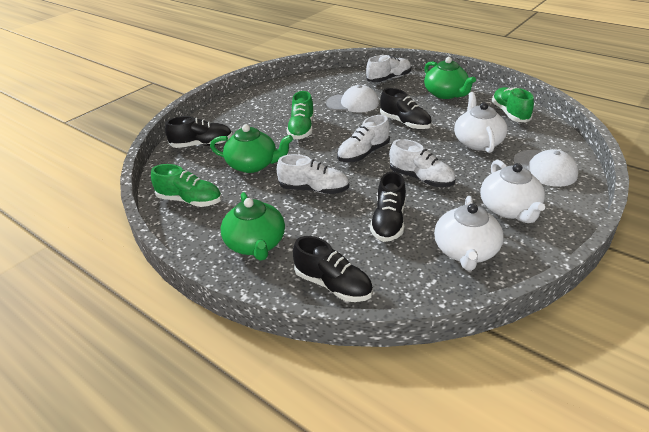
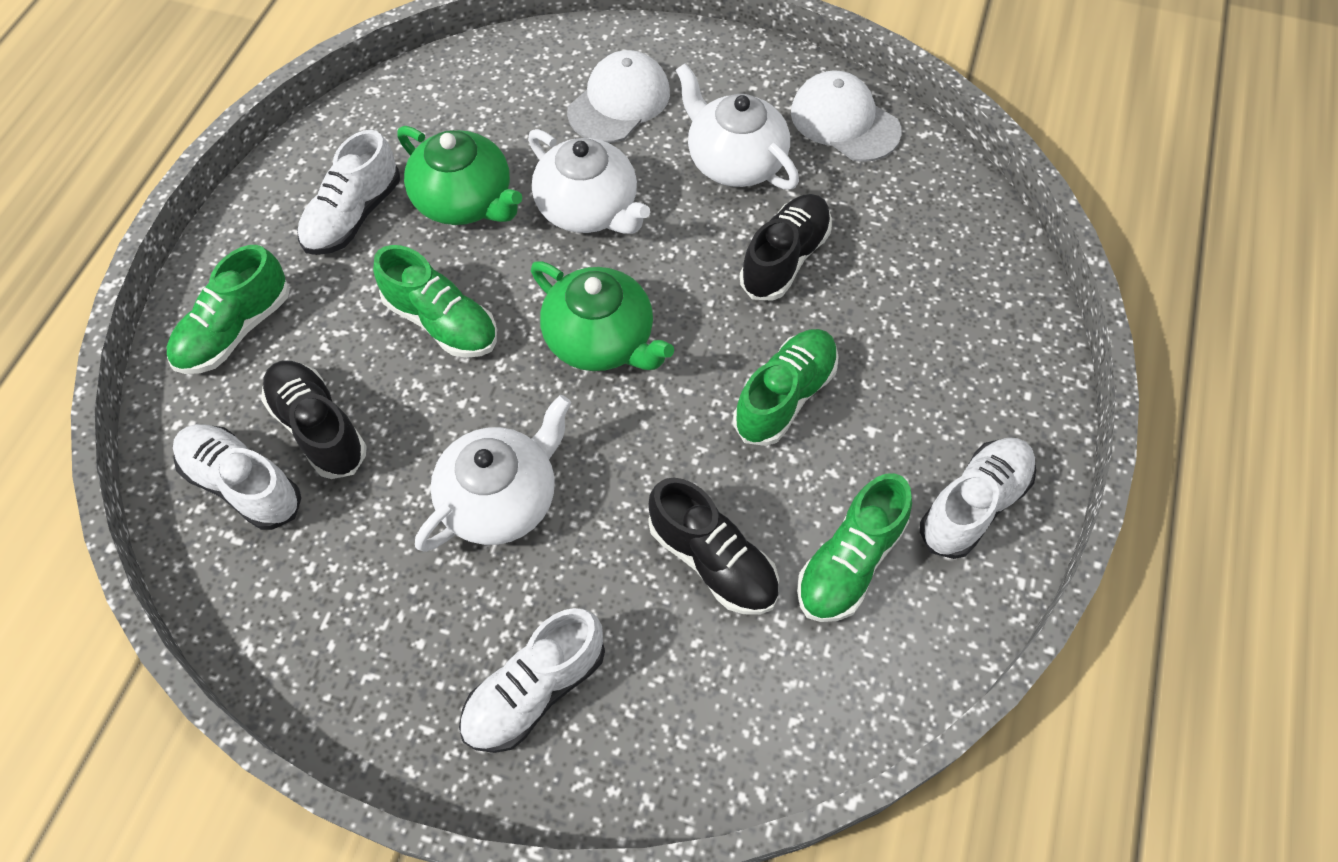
black shoe: 4 -> 3
green shoe: 3 -> 4
green teapot: 3 -> 2

